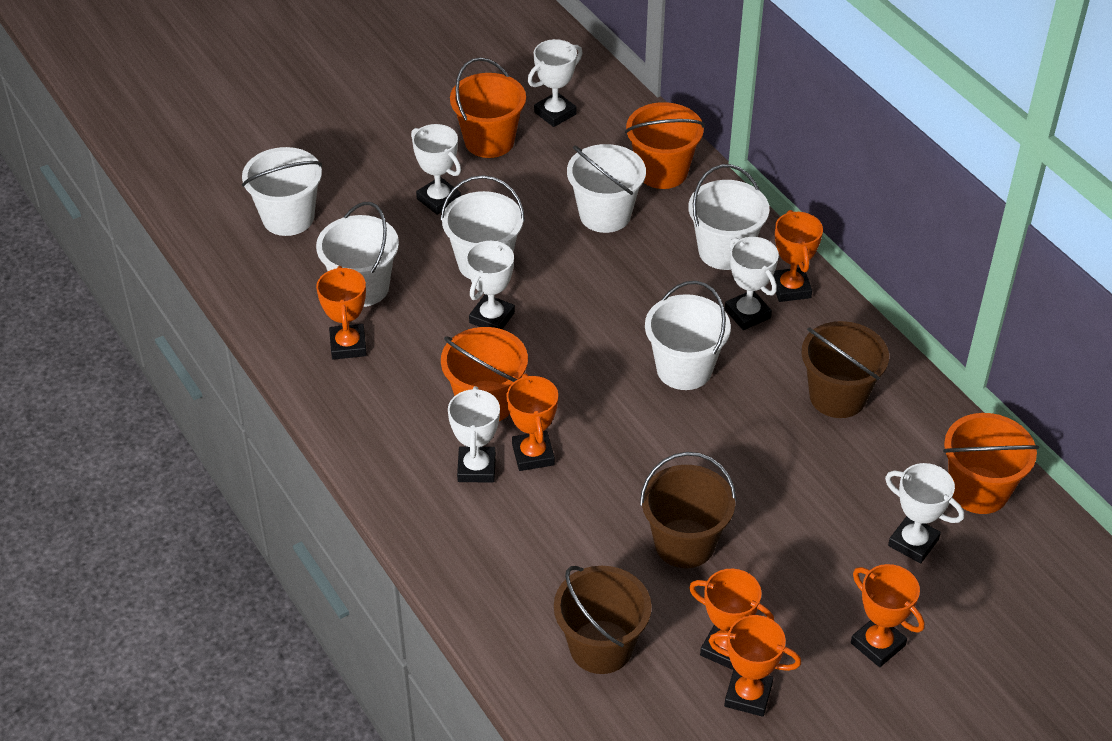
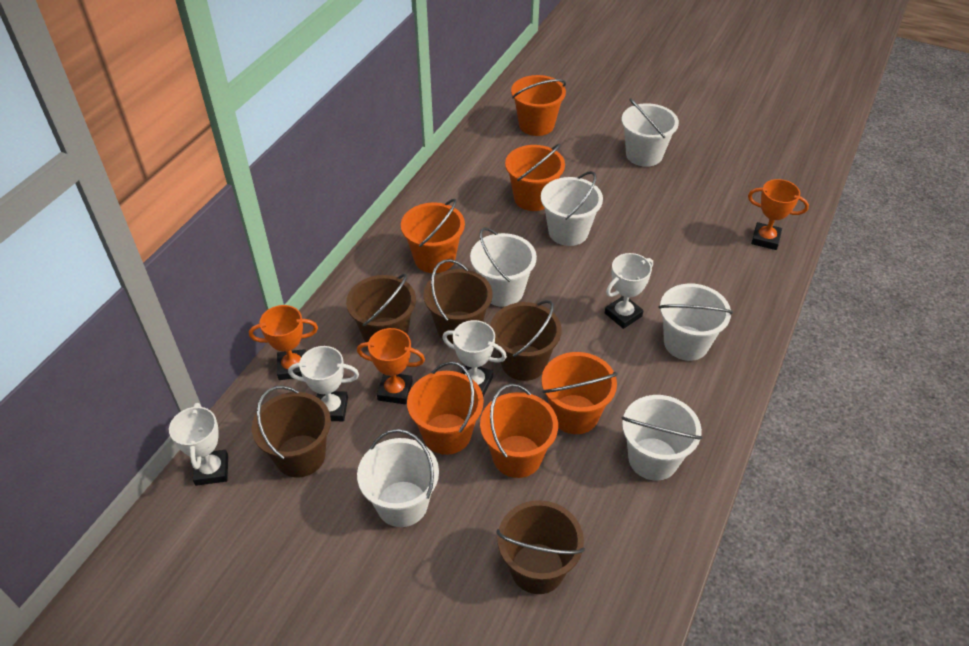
brown bucket: 3 -> 5
orange bucket: 4 -> 6
orange trophy: 6 -> 3
white trophy: 6 -> 4

